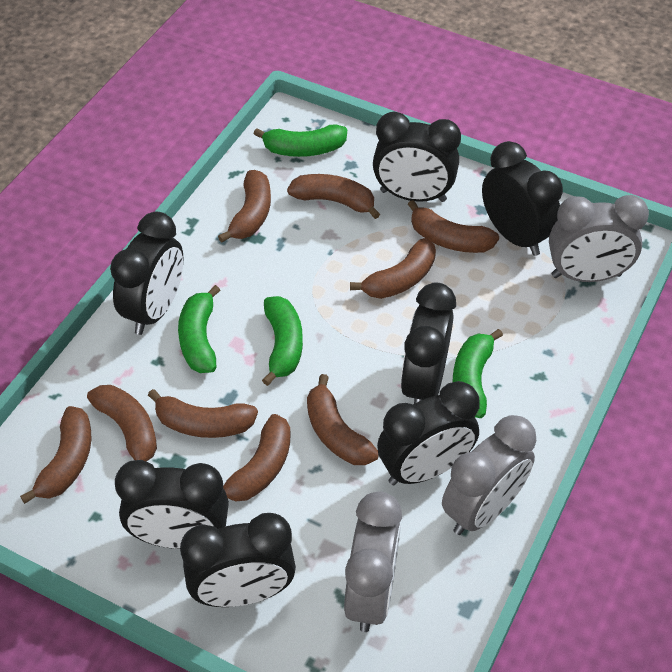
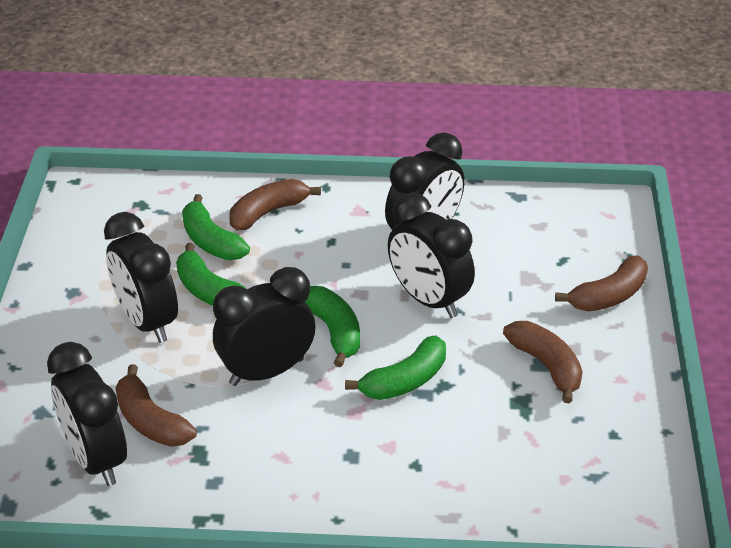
black clock: 7 -> 5
brown banana: 9 -> 4
grey clock: 3 -> 0

